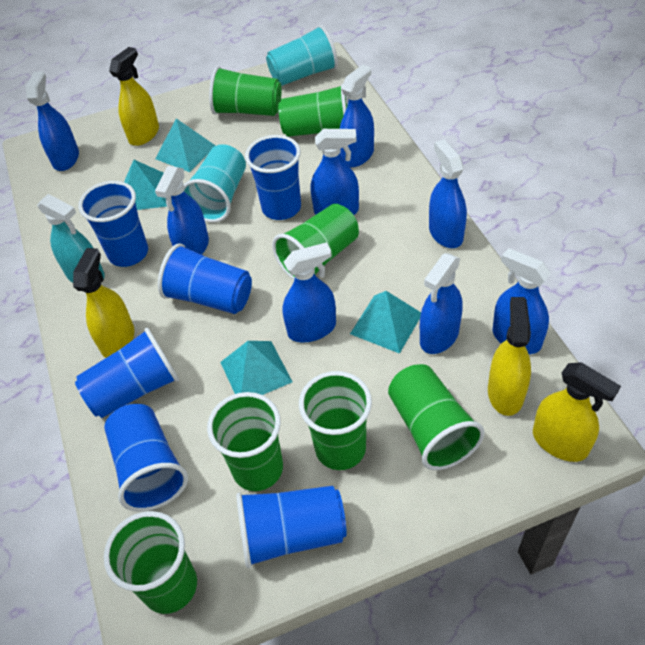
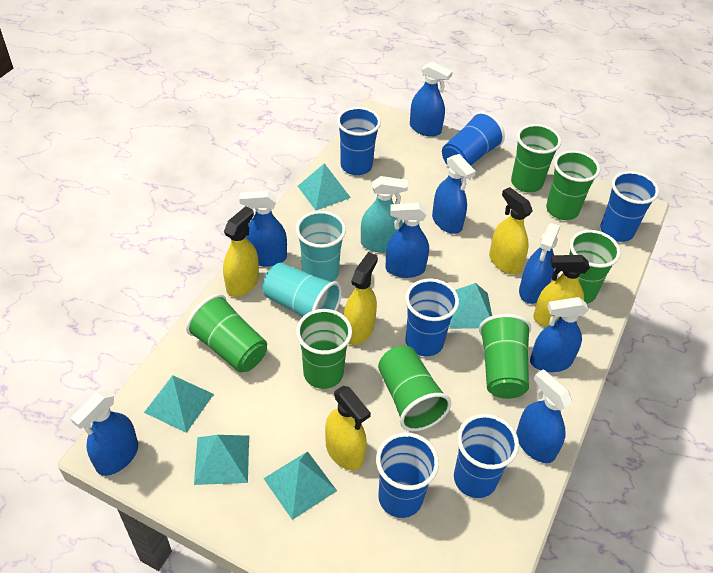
turquoise pyramid: 4 -> 5
yellow spray bottle: 4 -> 5

